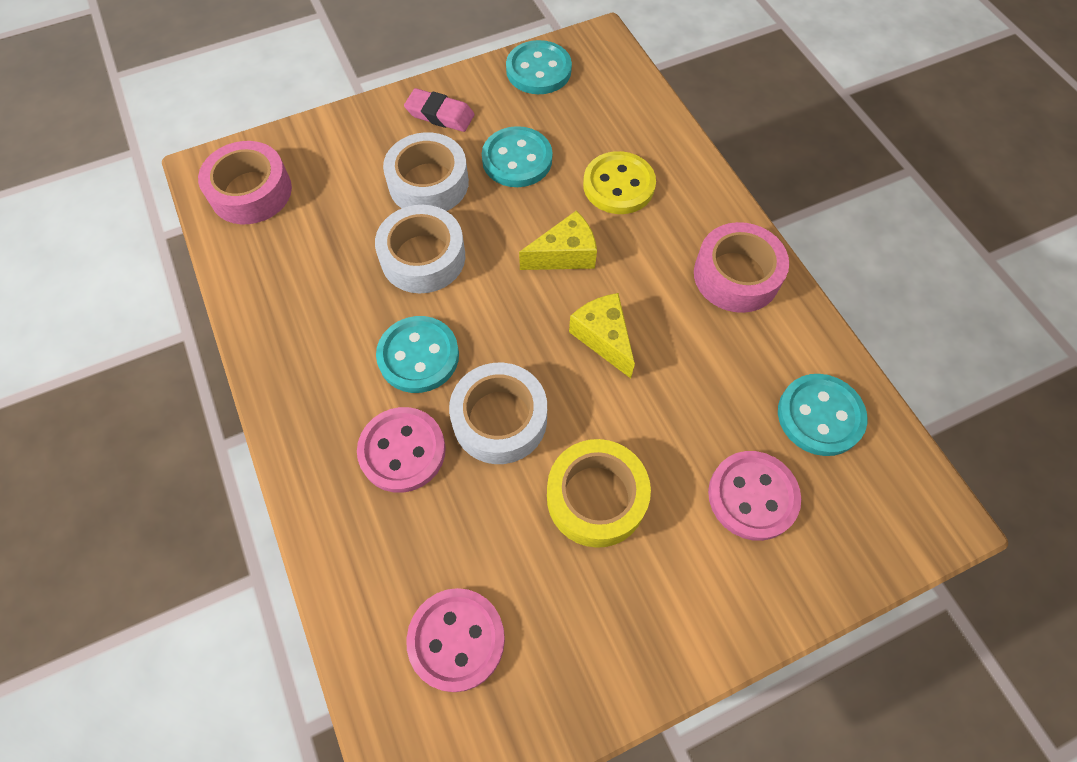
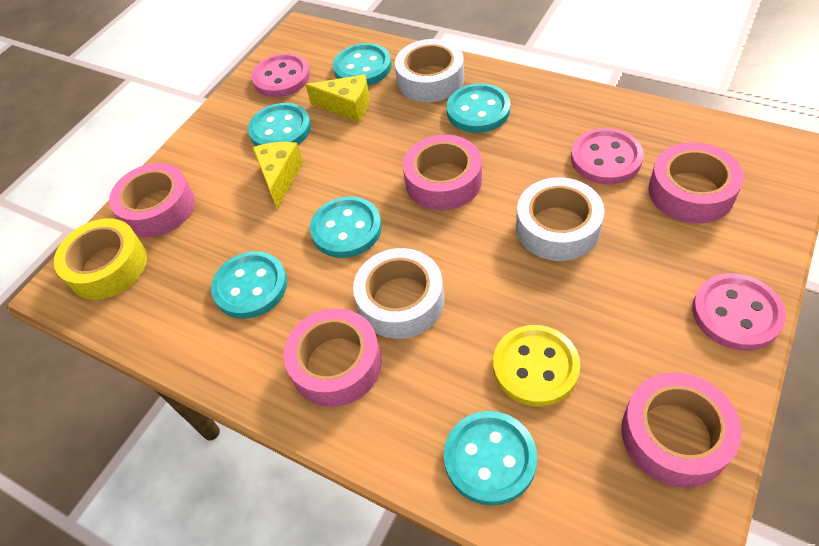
pink eraser: 1 -> 0
pink tape: 2 -> 5
turquoise button: 4 -> 6

